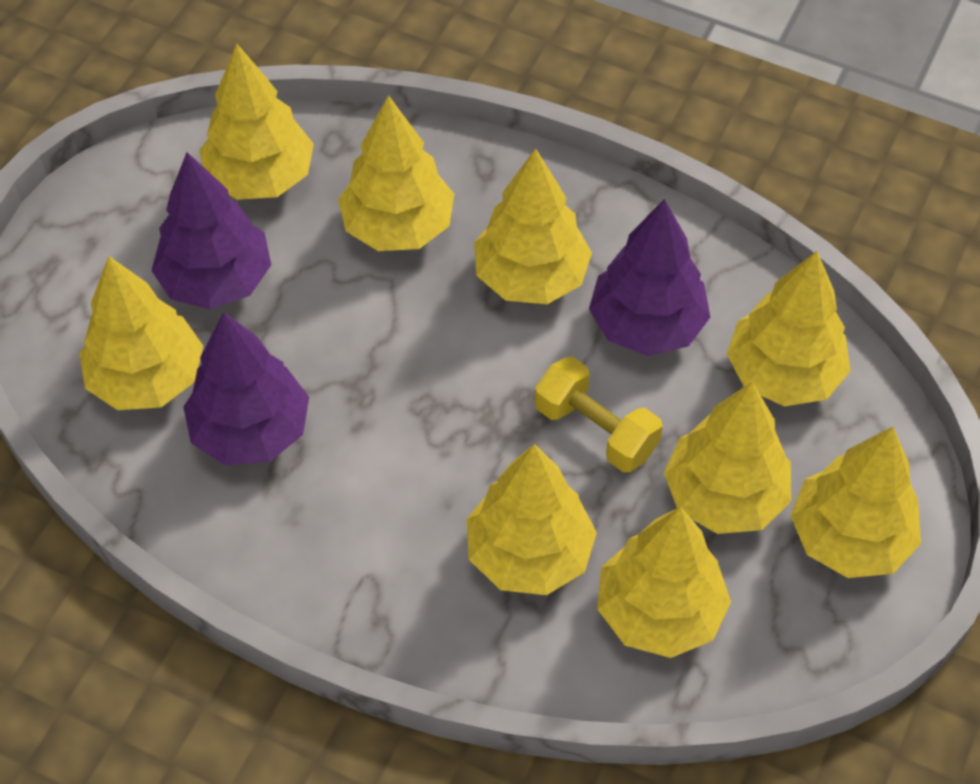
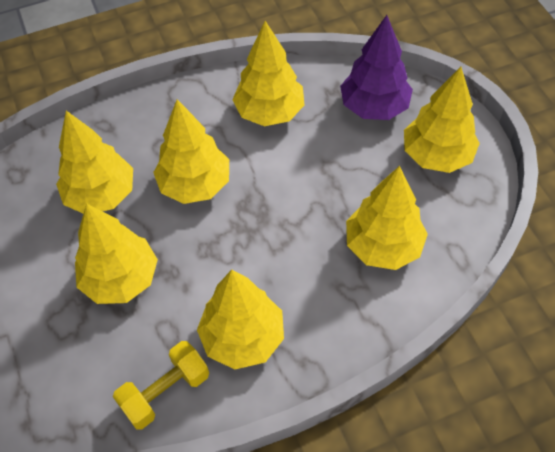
purple tree: 3 -> 1
yellow tree: 9 -> 7

